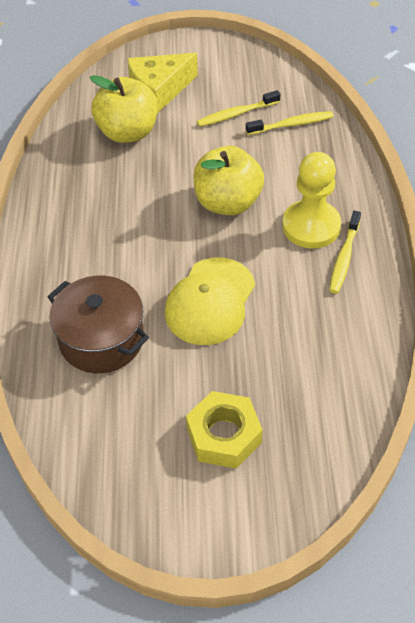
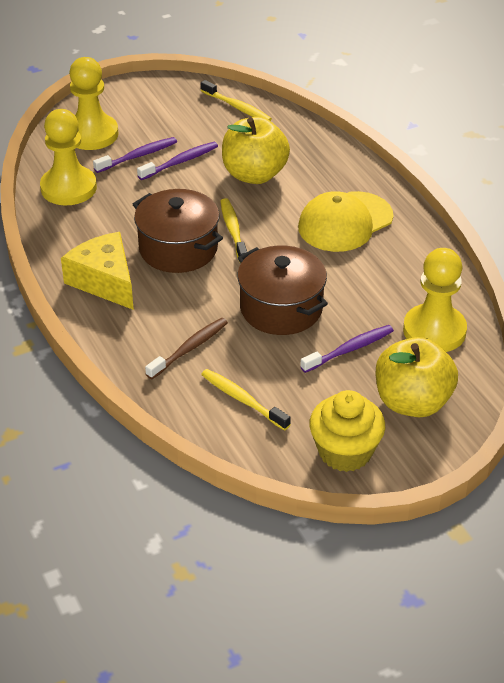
brown pot: 1 -> 2
brown toothbrush: 0 -> 1
purple toothbrush: 0 -> 3
yellow cupcake: 0 -> 1
yellow nut: 1 -> 0
yellow pawn: 1 -> 3

